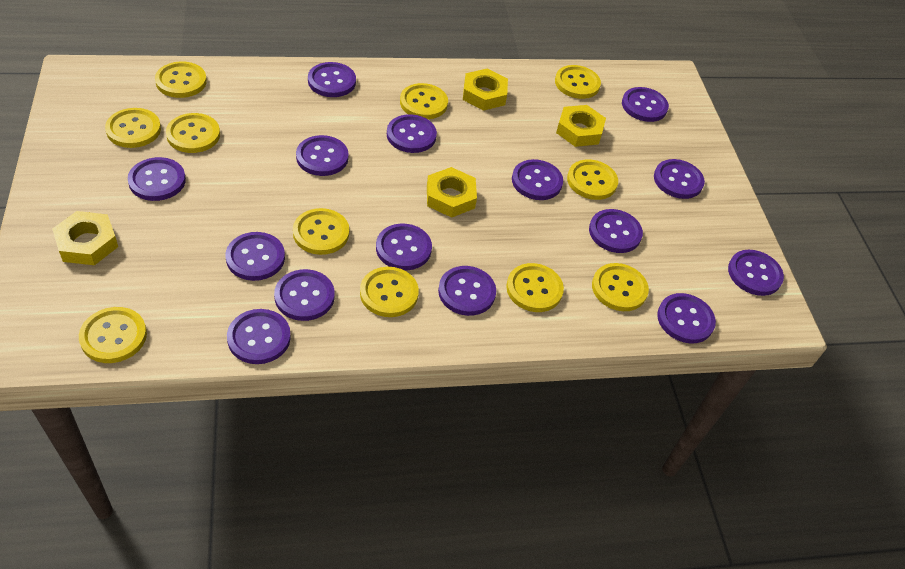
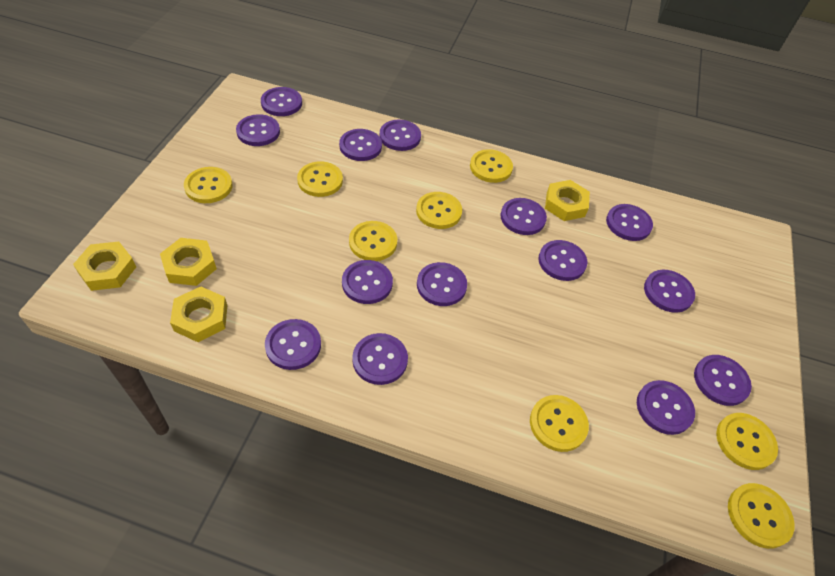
purple button: 15 -> 14
yellow button: 11 -> 8

